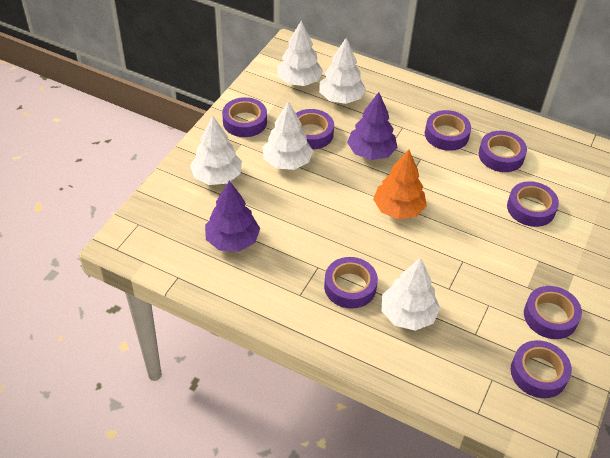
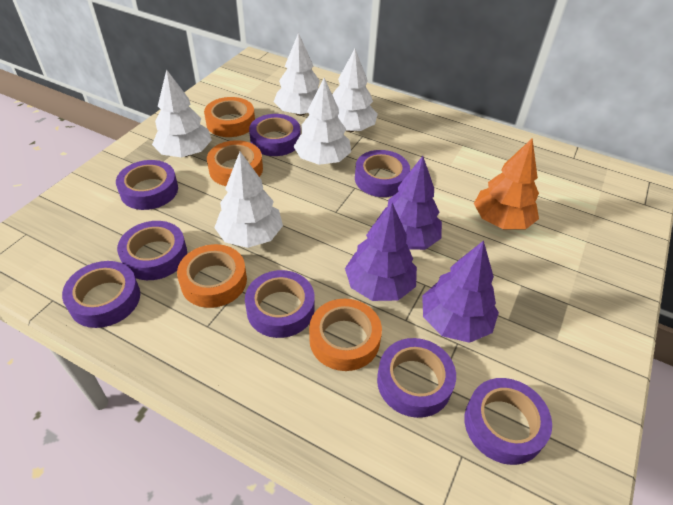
orange tape: 0 -> 4
purple tree: 2 -> 3

